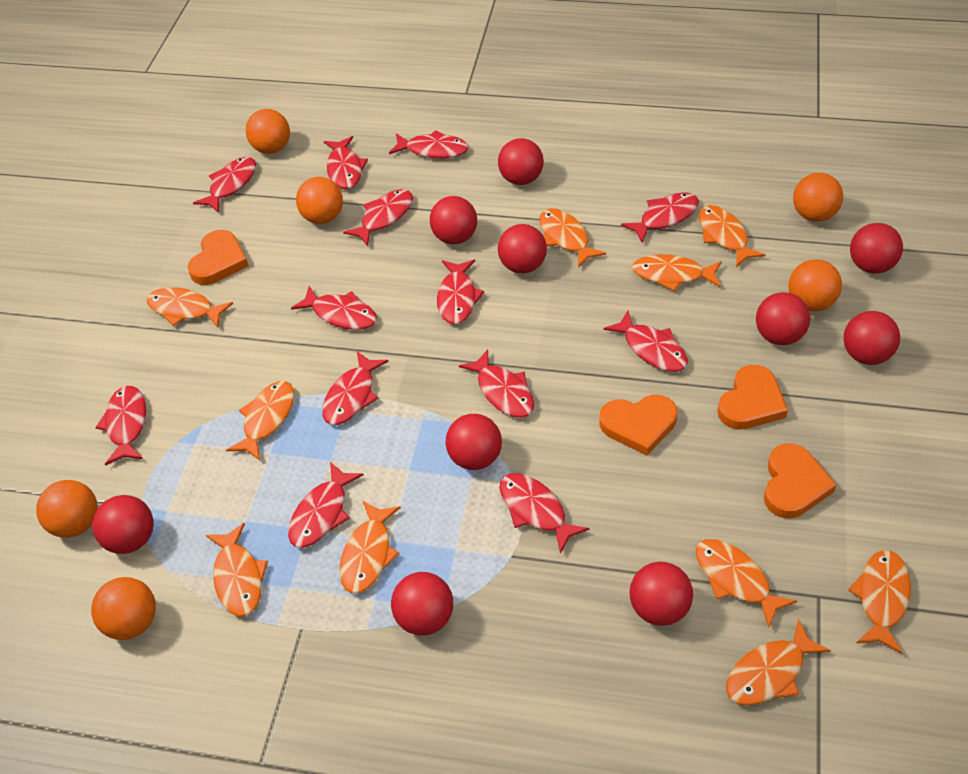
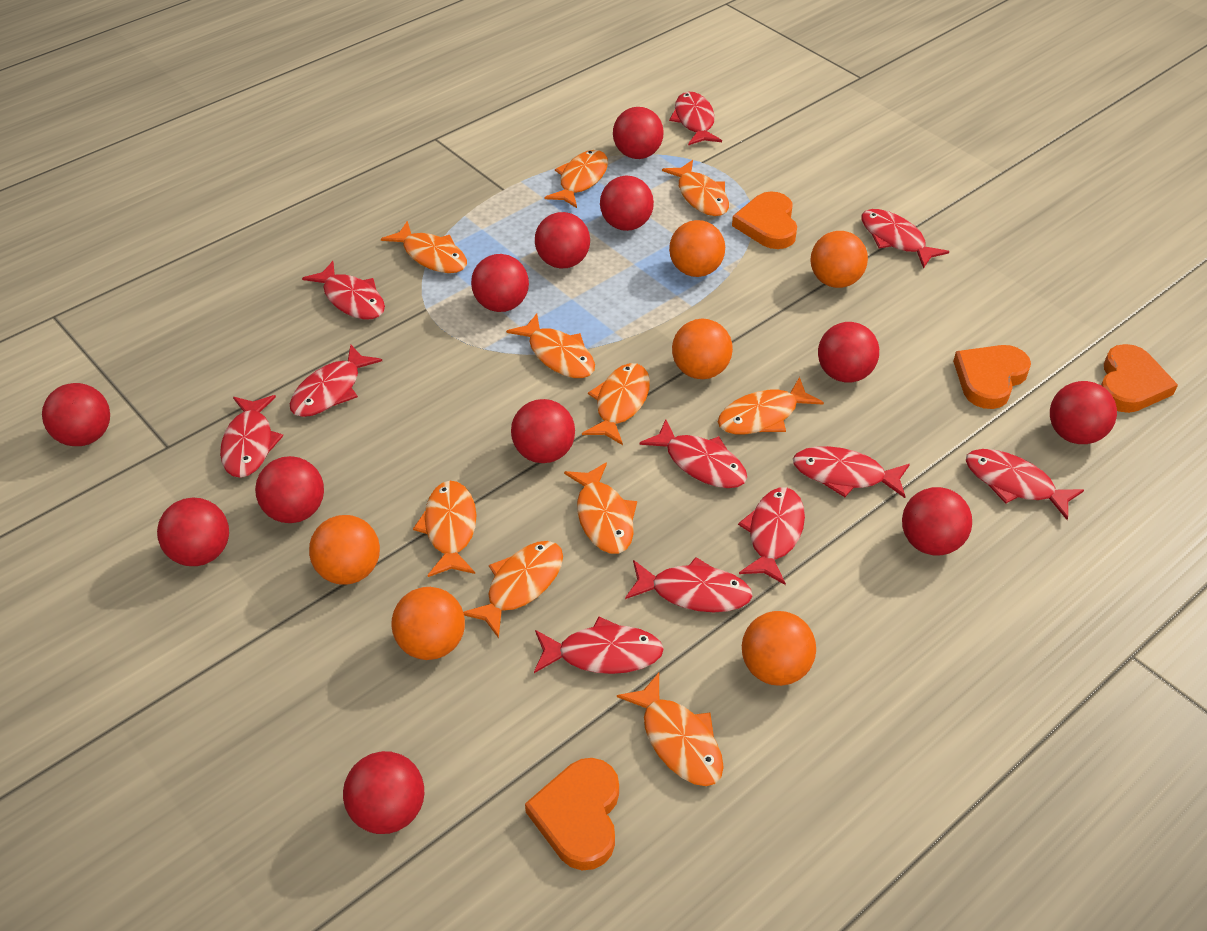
red ball: 10 -> 12
red fish: 13 -> 11

